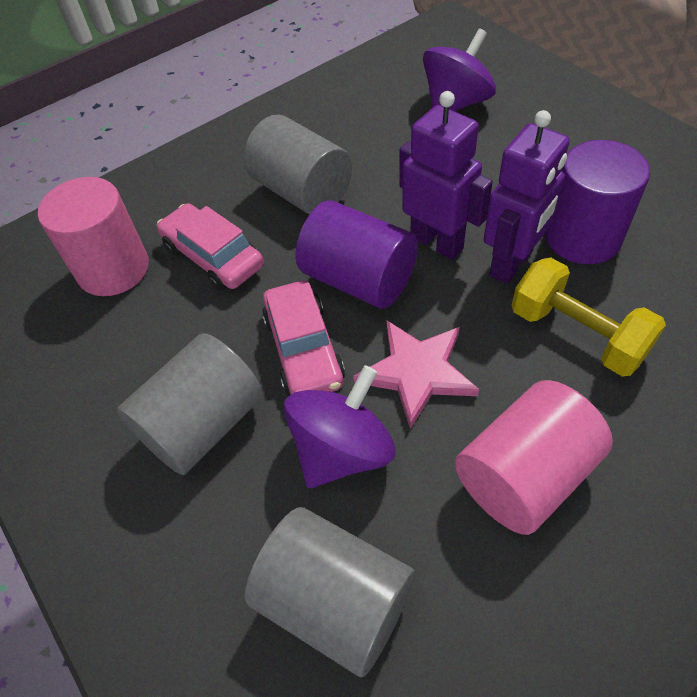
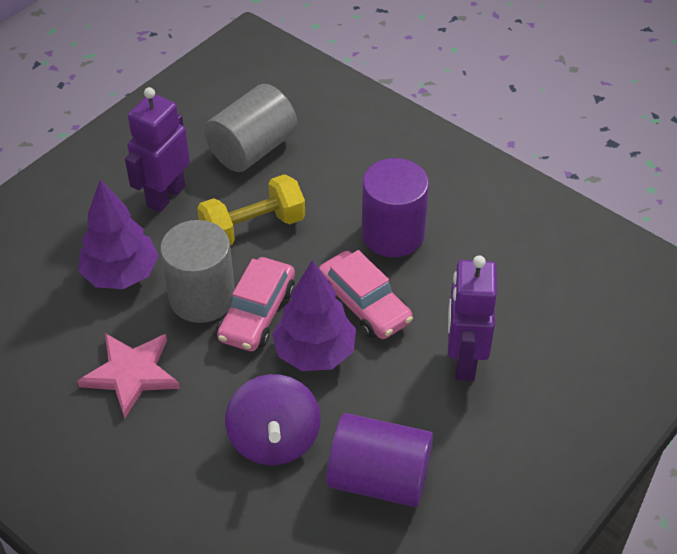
grey cylinder: 3 -> 2
pink cylinder: 2 -> 0
purple spinning top: 2 -> 1
purple tree: 0 -> 2

